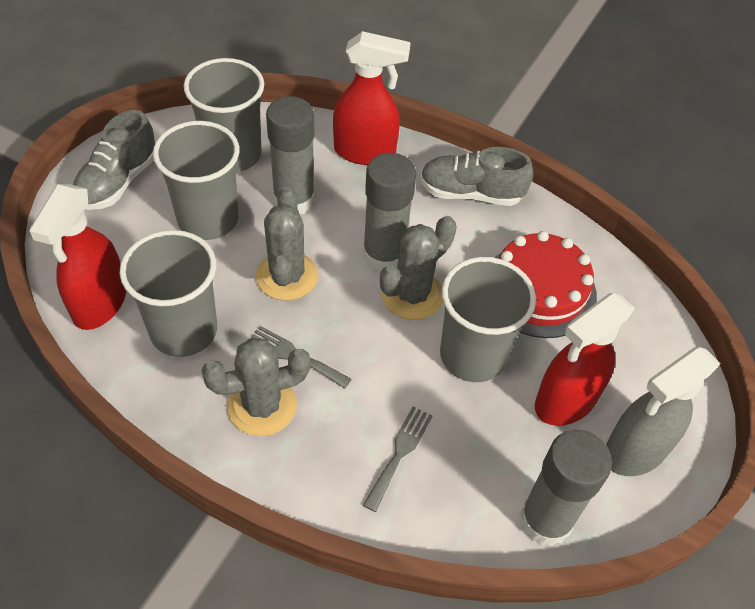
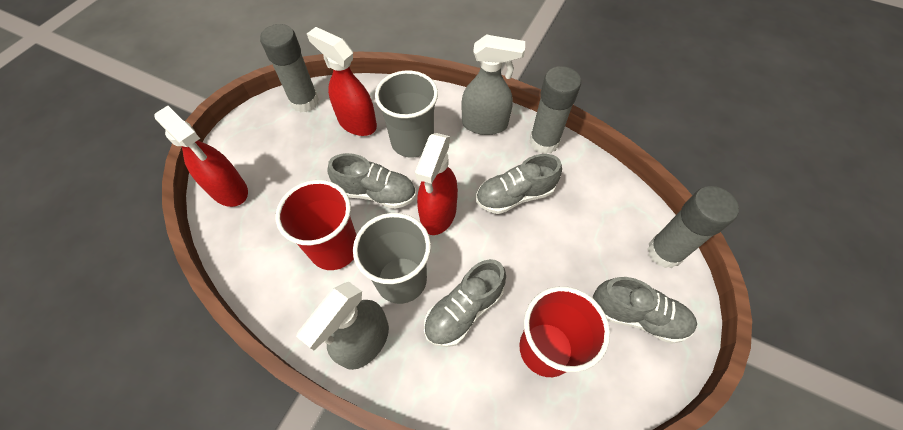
grey cactus: 3 -> 0
grey cup: 4 -> 2
grey fork: 2 -> 0
grey shoe: 2 -> 4
grey spray bottle: 1 -> 2
red cake: 1 -> 0
red cup: 0 -> 2

